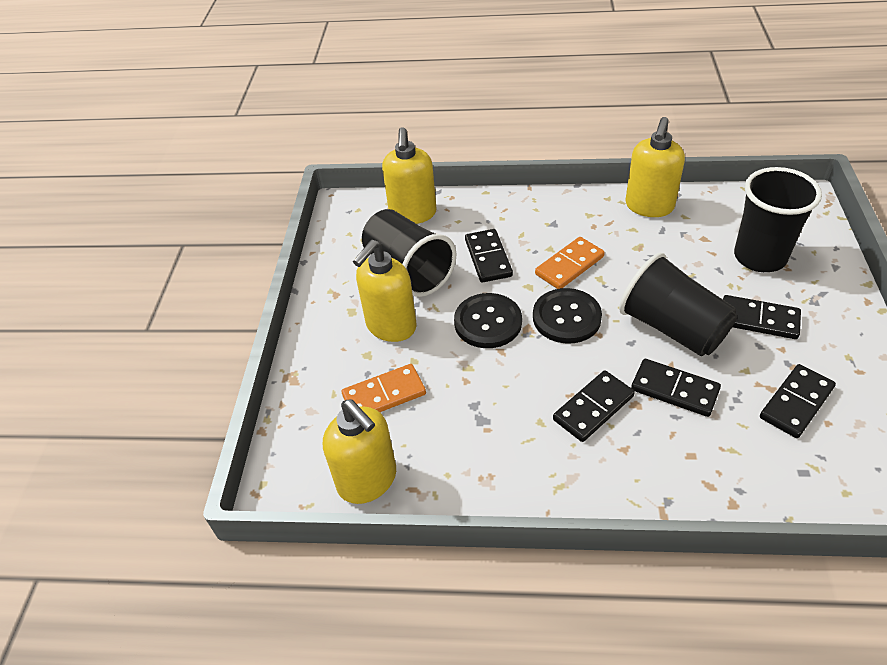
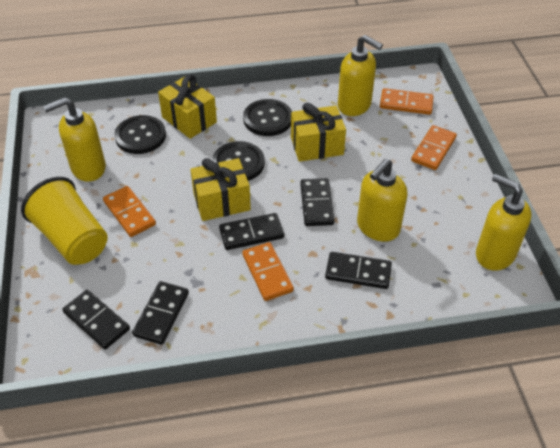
black button: 2 -> 3
black cup: 3 -> 0
orange domino: 2 -> 4
yellow cup: 0 -> 1
yellow gift: 0 -> 3

